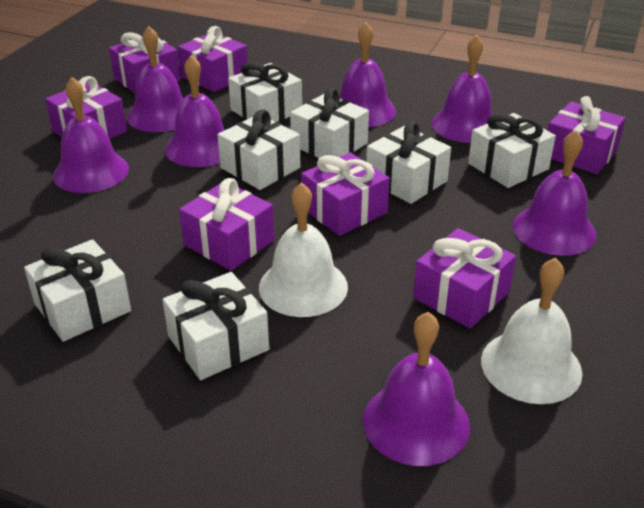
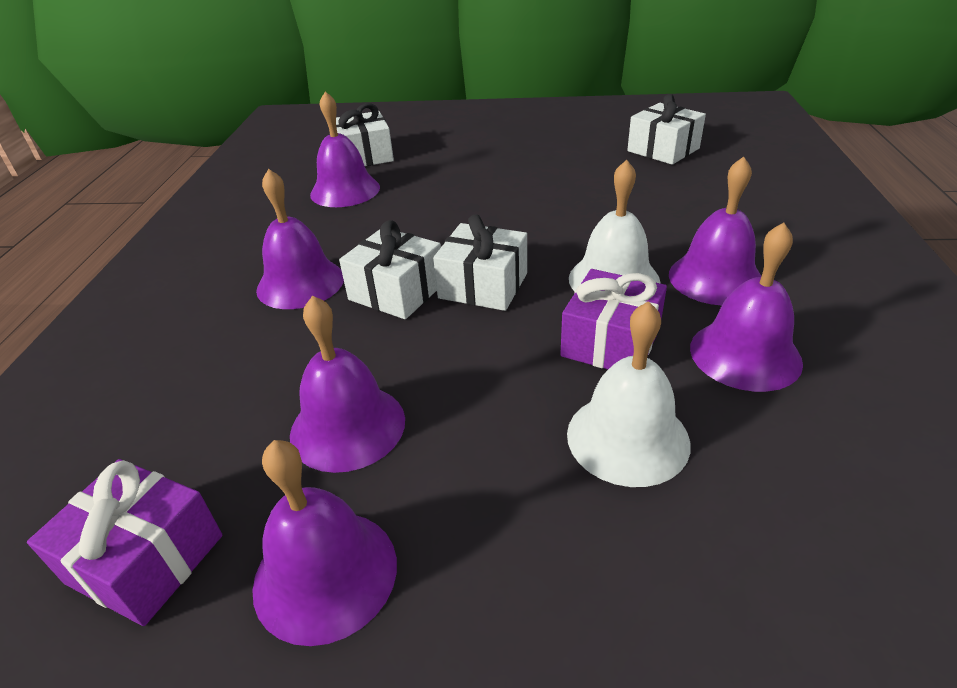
purple bell: 7 -> 6
purple gift: 7 -> 2
white gift: 7 -> 4

